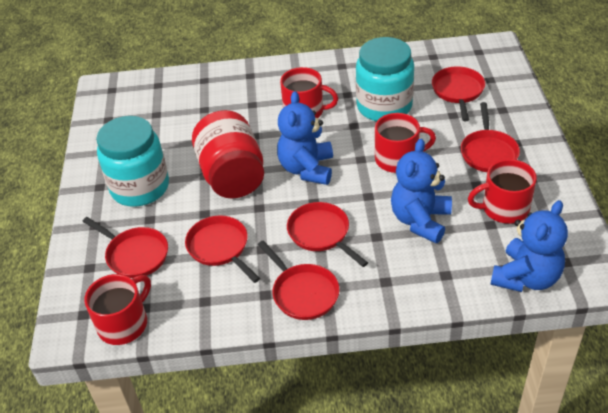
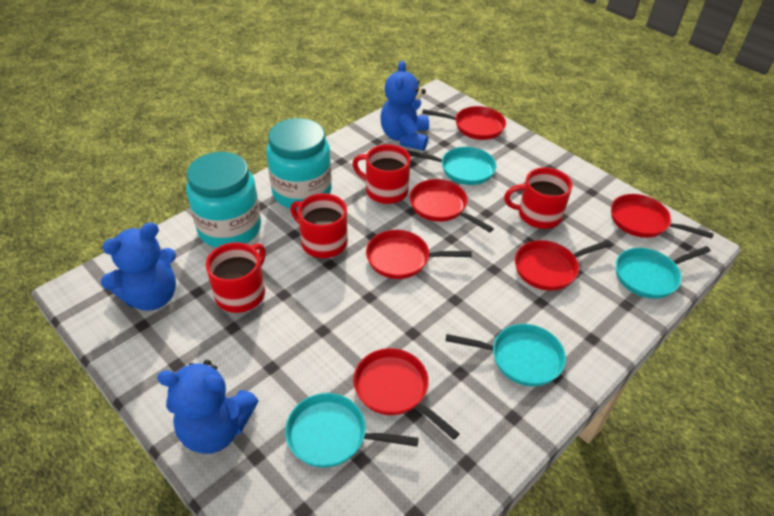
red jar: 1 -> 0
turquoise pan: 0 -> 4

